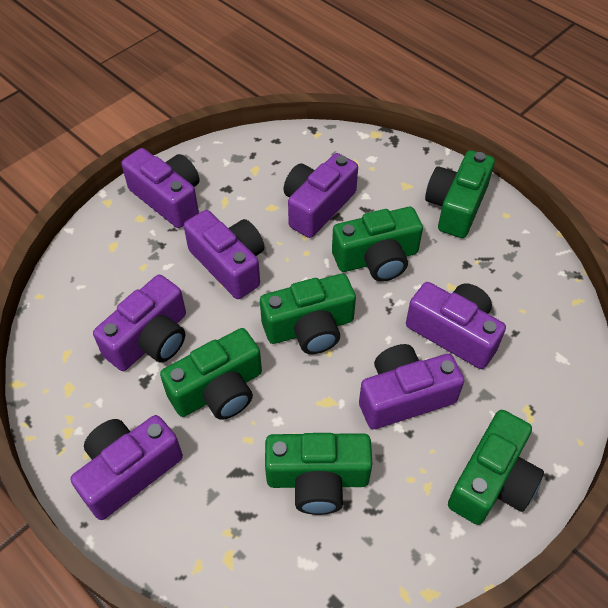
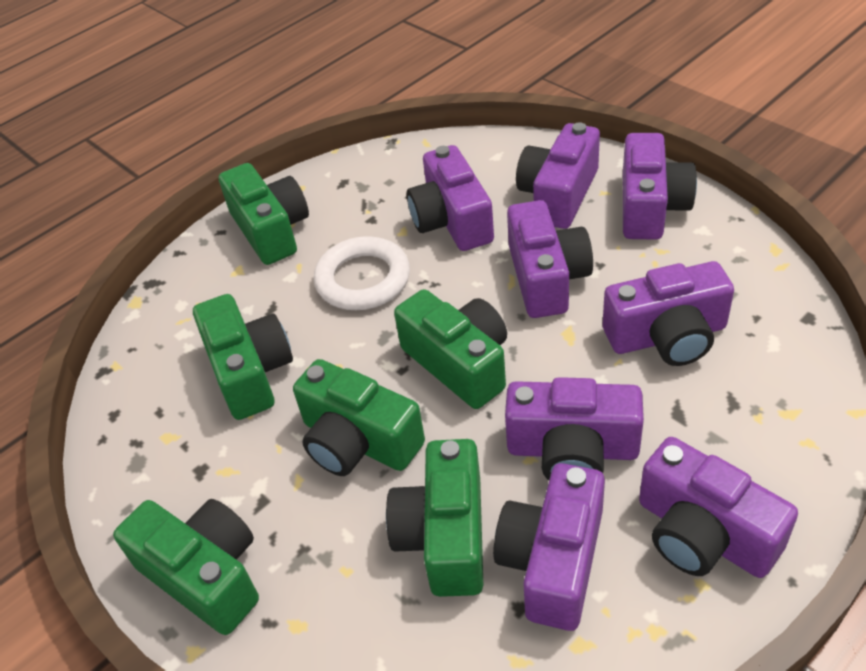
purple camera: 7 -> 8
white ring: 0 -> 1

